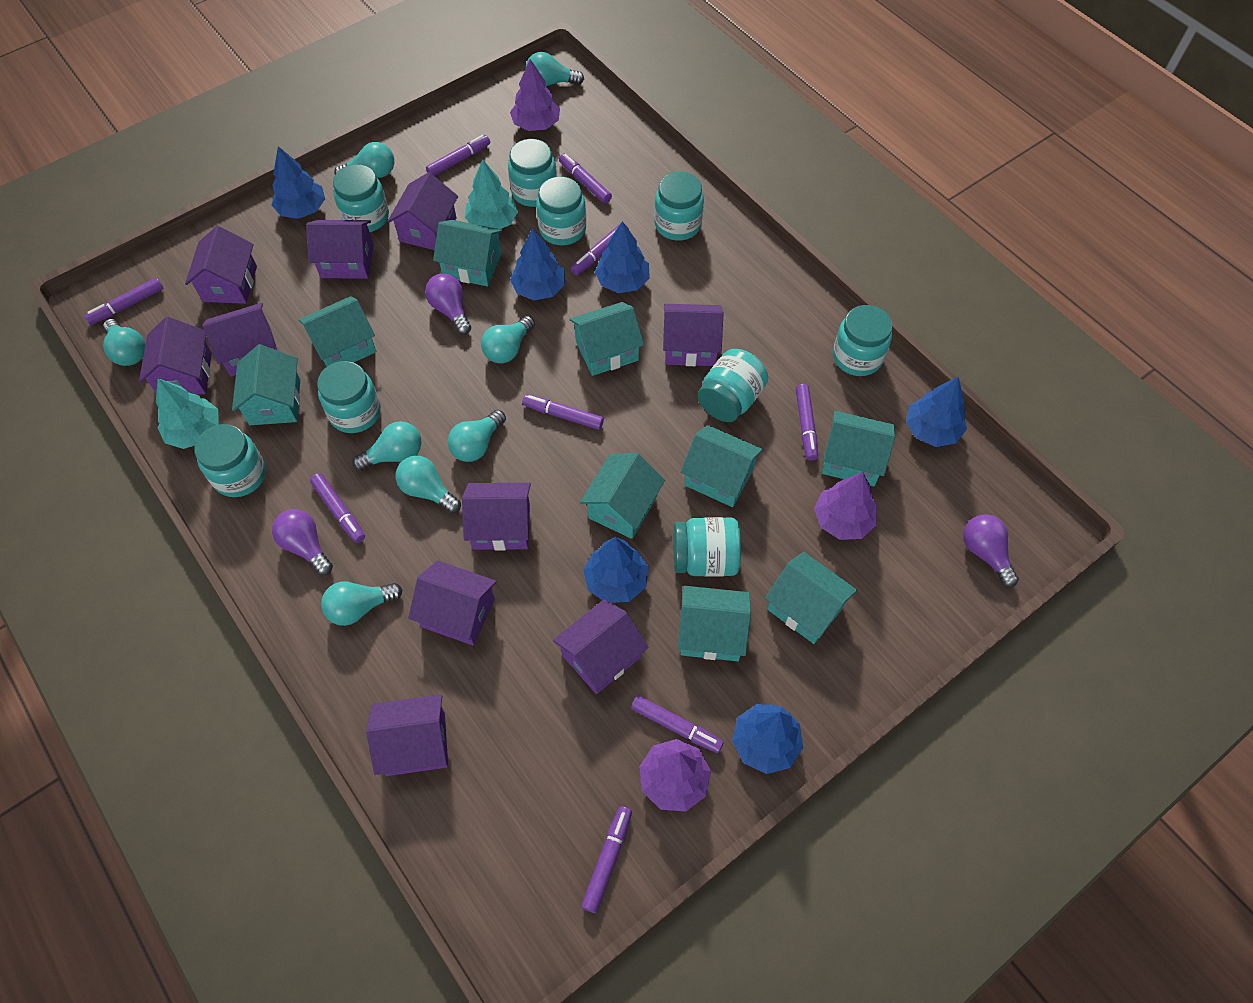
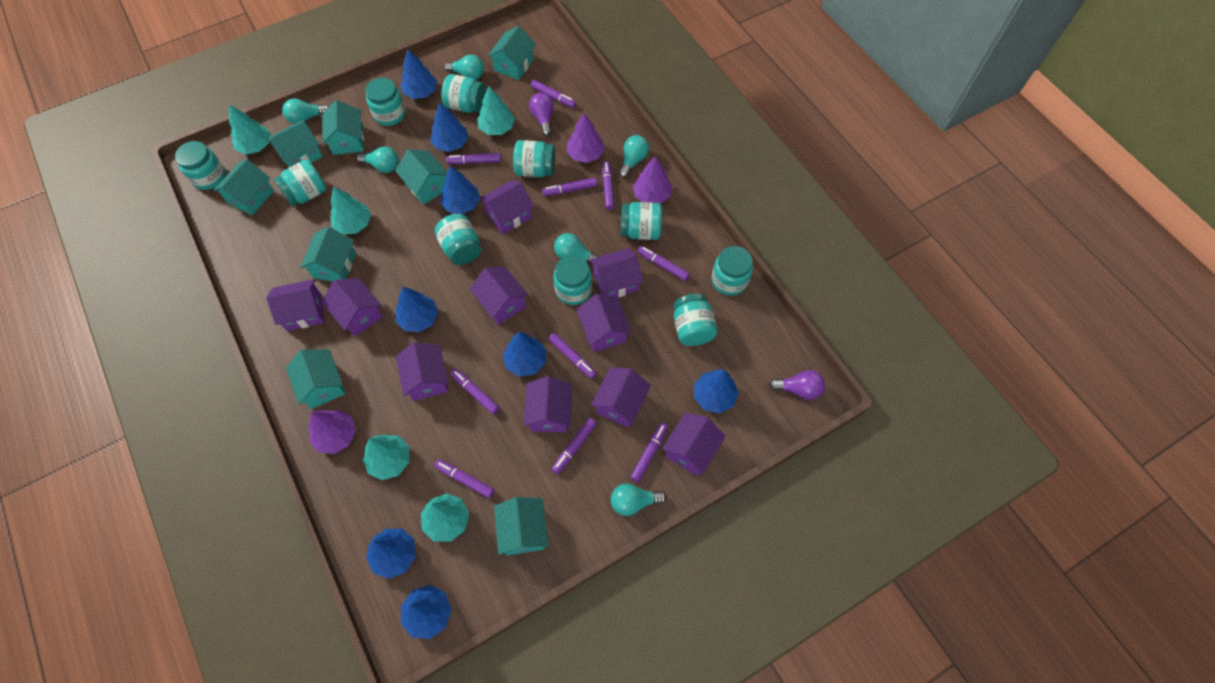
blue tree: 6 -> 8
purple light bulb: 3 -> 2
purple marker: 9 -> 10
turquoise house: 9 -> 8
turquoise jar: 9 -> 10
turquoise light bulb: 8 -> 6
turquoise tree: 2 -> 5

